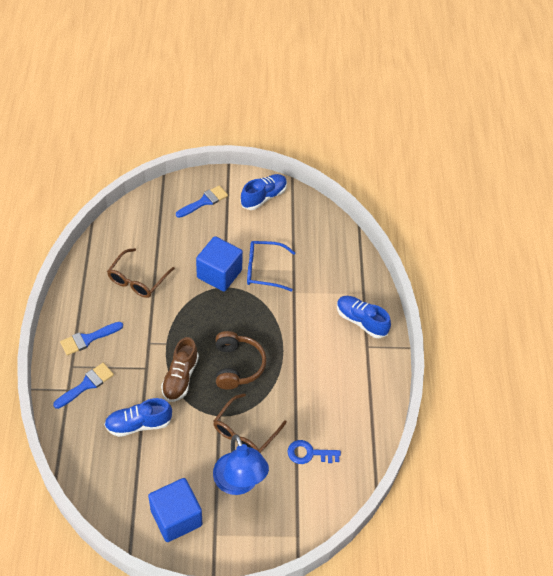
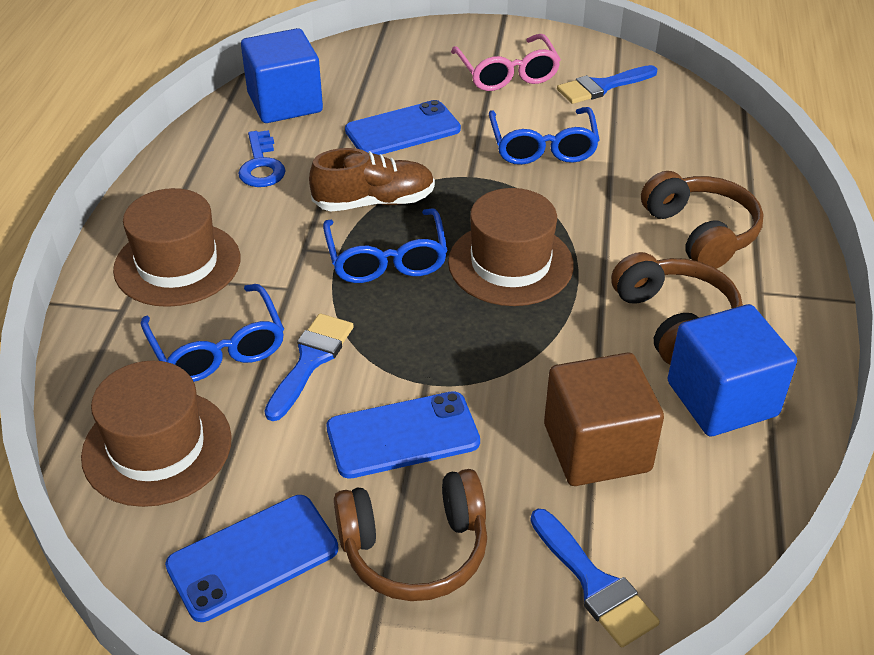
blue glasses: 1 -> 3
blue lamp: 1 -> 0
blue phone: 0 -> 3
blue shoe: 3 -> 0
brown cube: 0 -> 1
brown glasses: 2 -> 0
brown hat: 0 -> 3
brown headphones: 1 -> 3
pink glasses: 0 -> 1

